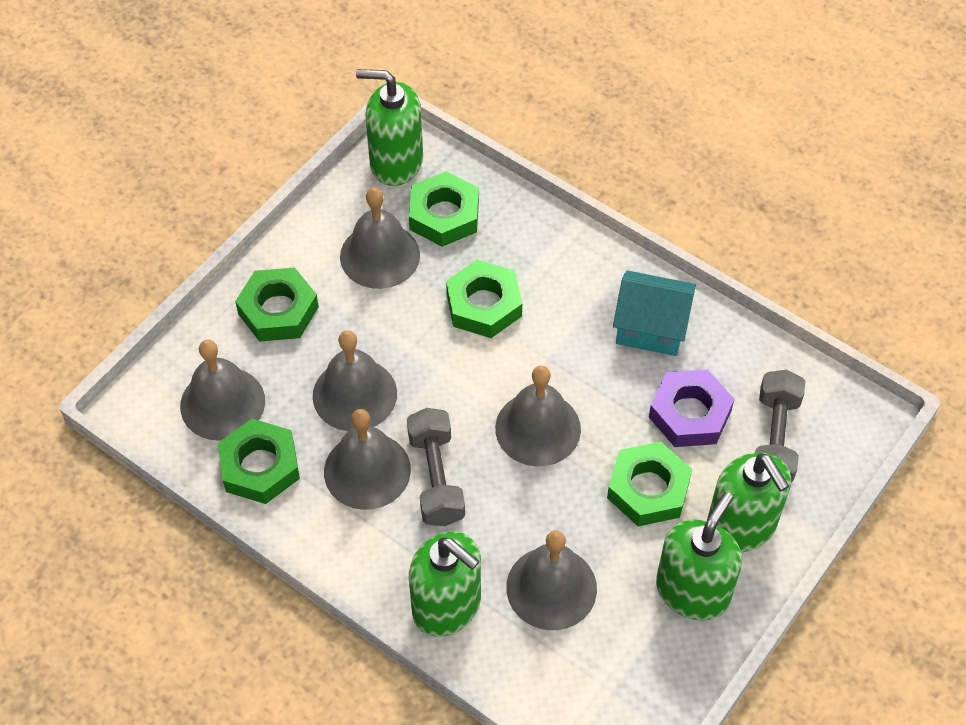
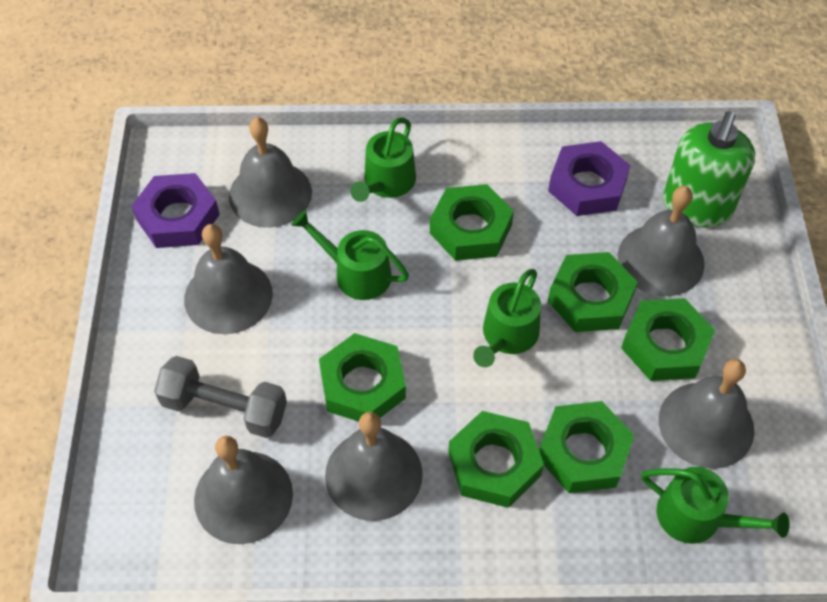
green nut: 5 -> 6
green soap dispenser: 4 -> 1
green watering can: 0 -> 4
grey dumbbell: 2 -> 1
purple nut: 1 -> 2
turquoise house: 1 -> 0

